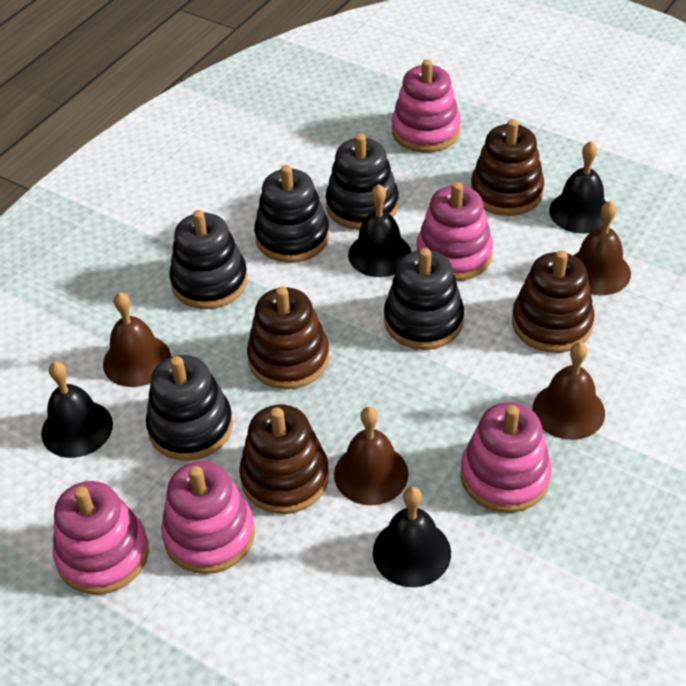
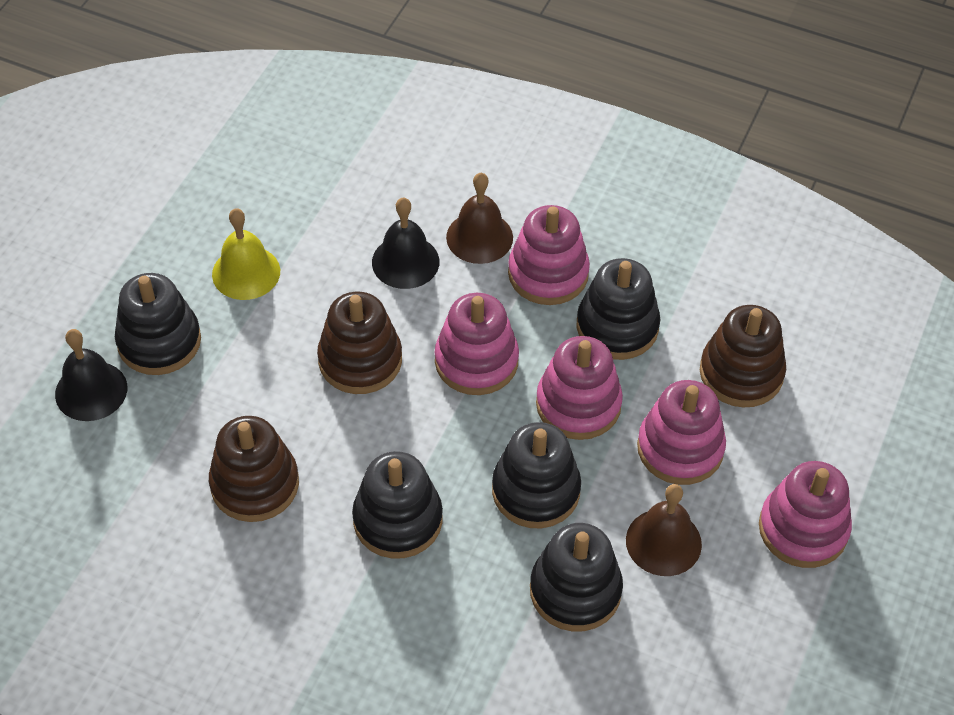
black bell: 4 -> 2
brown bell: 4 -> 2
brown stacking toy: 4 -> 3
yellow bell: 0 -> 1

